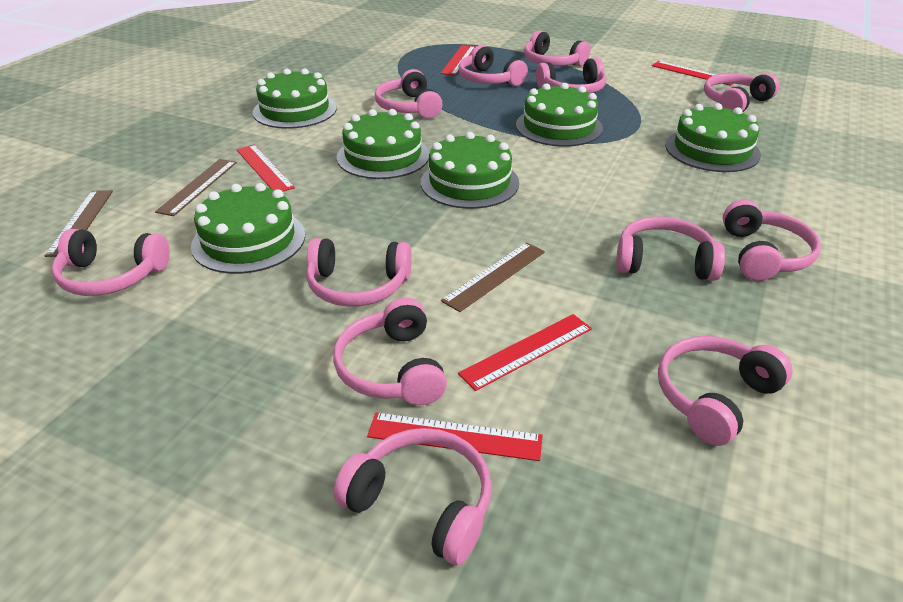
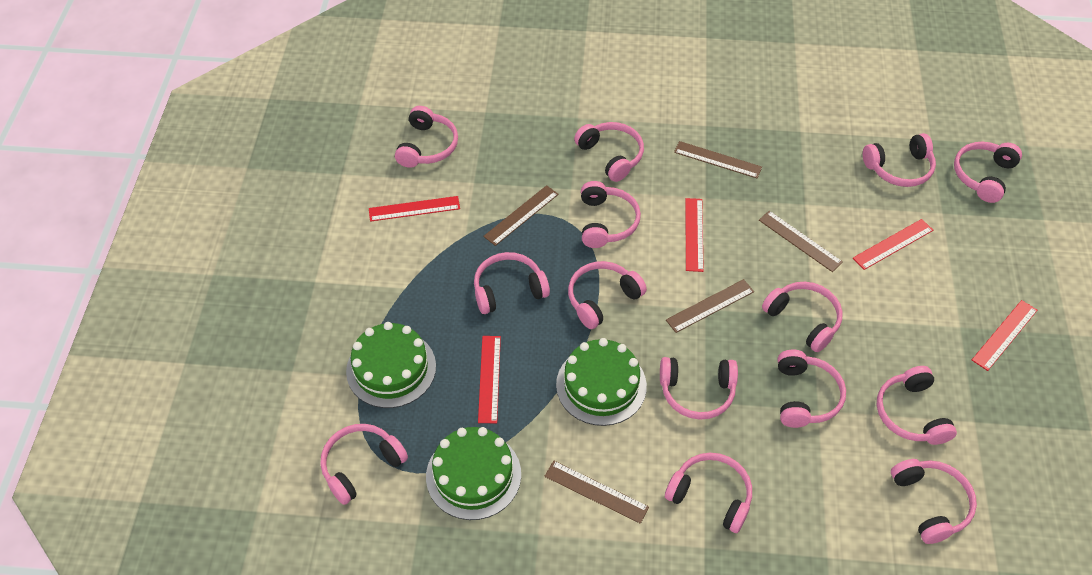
brown ruler: 3 -> 5
green cake: 6 -> 3
pink headphones: 12 -> 14

